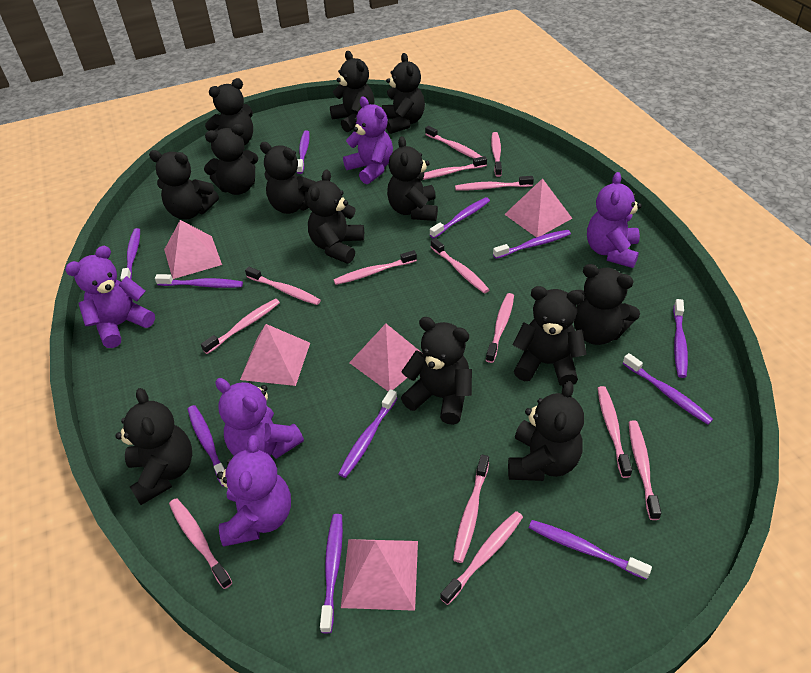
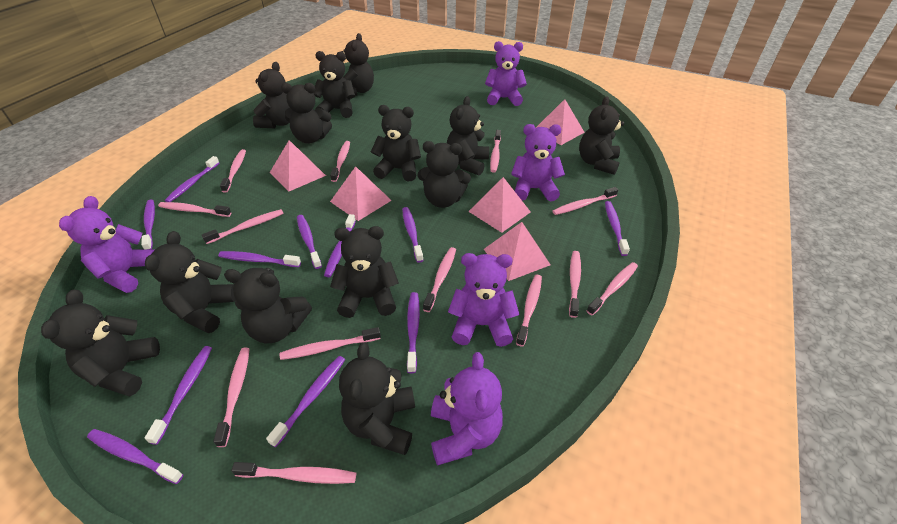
pink toothbrush: 14 -> 13

